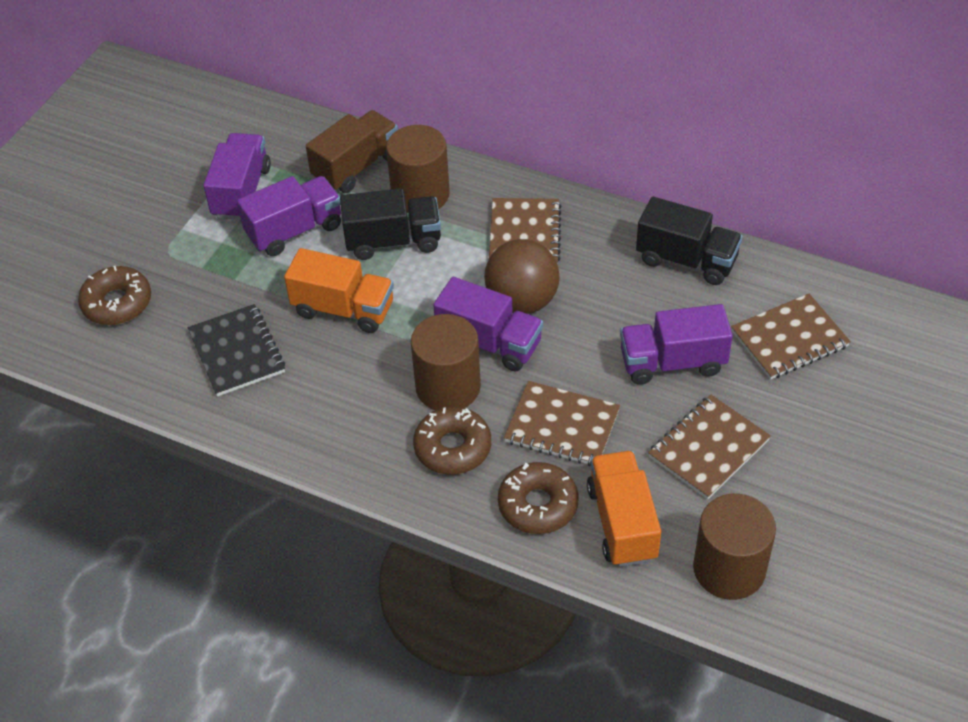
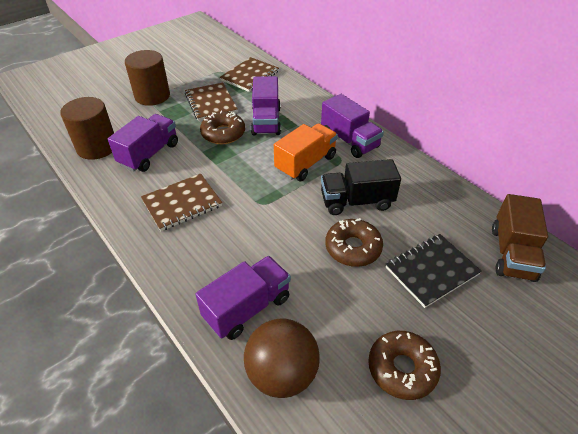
black truck: 2 -> 1
brown cylinder: 3 -> 2
brown notebook: 4 -> 3
orange truck: 2 -> 1

